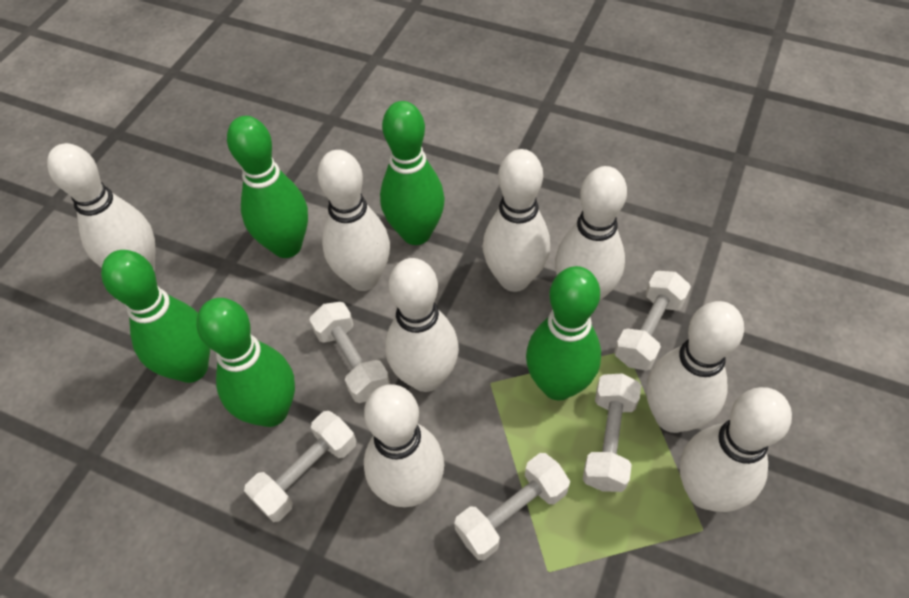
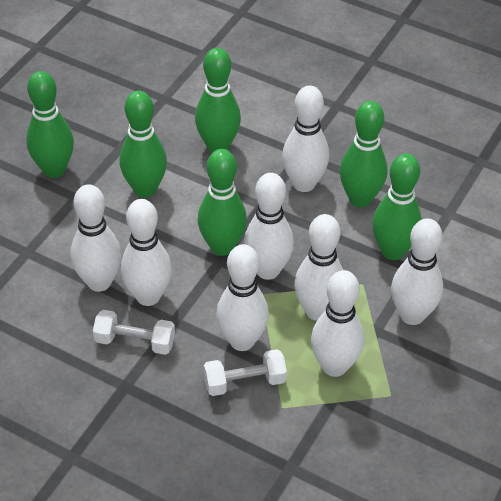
green bowling pin: 5 -> 6
white dumbbell: 5 -> 2

